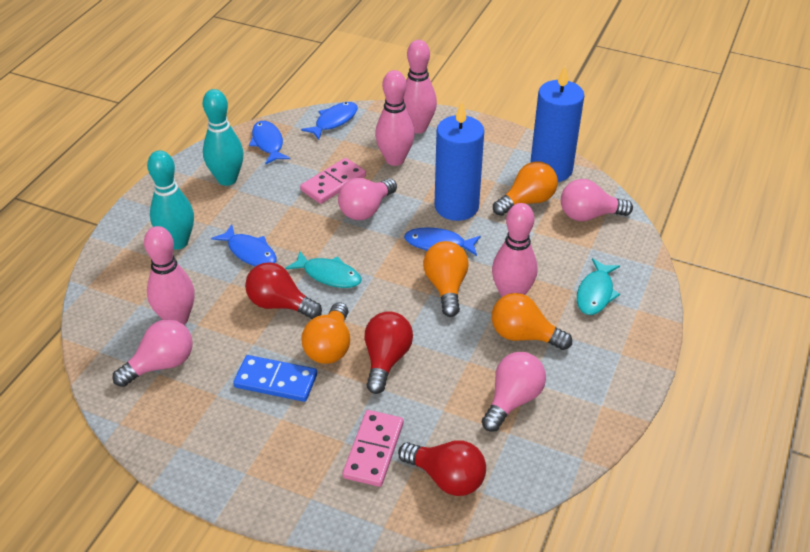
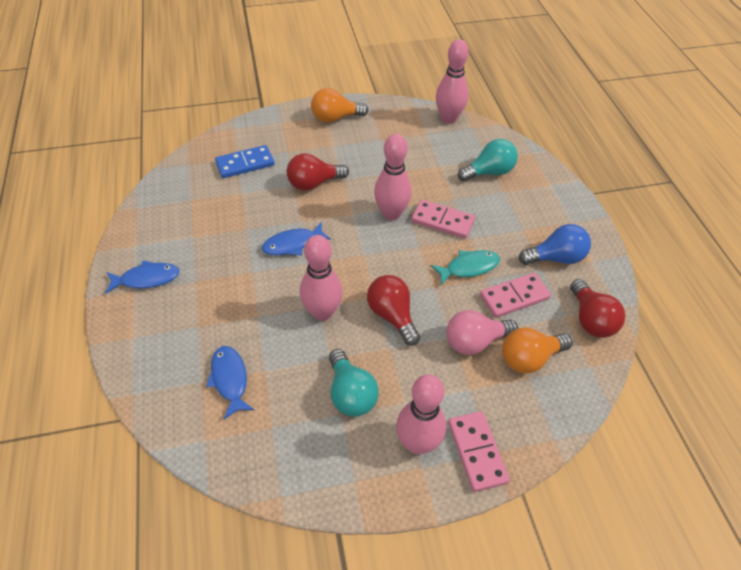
blue candle: 2 -> 0
blue fish: 4 -> 3
blue light bulb: 0 -> 1
orange light bulb: 4 -> 2
pink domino: 2 -> 3
pink light bulb: 4 -> 1
turquoise bowling pin: 2 -> 0
turquoise fish: 2 -> 1
turquoise light bulb: 0 -> 2

